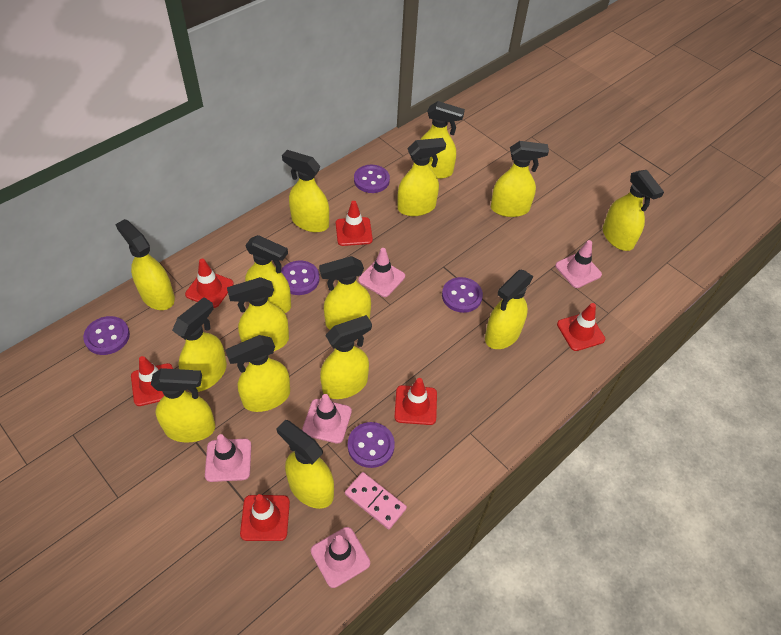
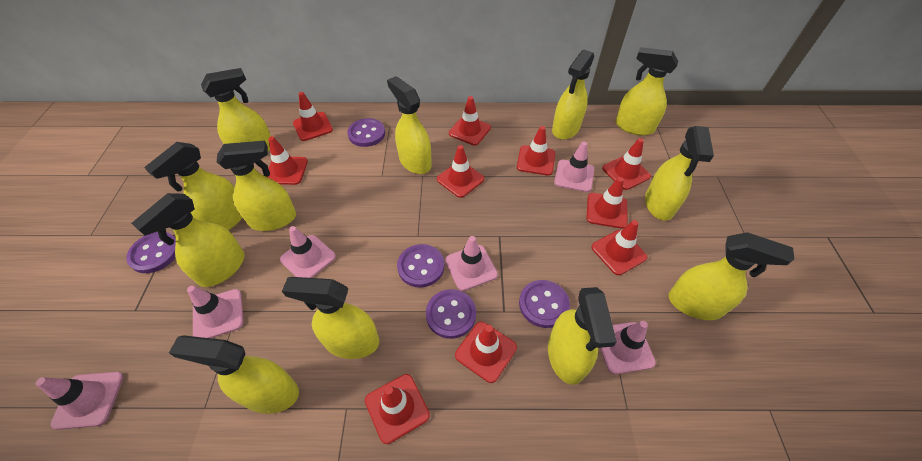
pink domino: 1 -> 0
pink traffic cone: 5 -> 6
red traffic cone: 6 -> 10
yellow spray bottle: 15 -> 12

